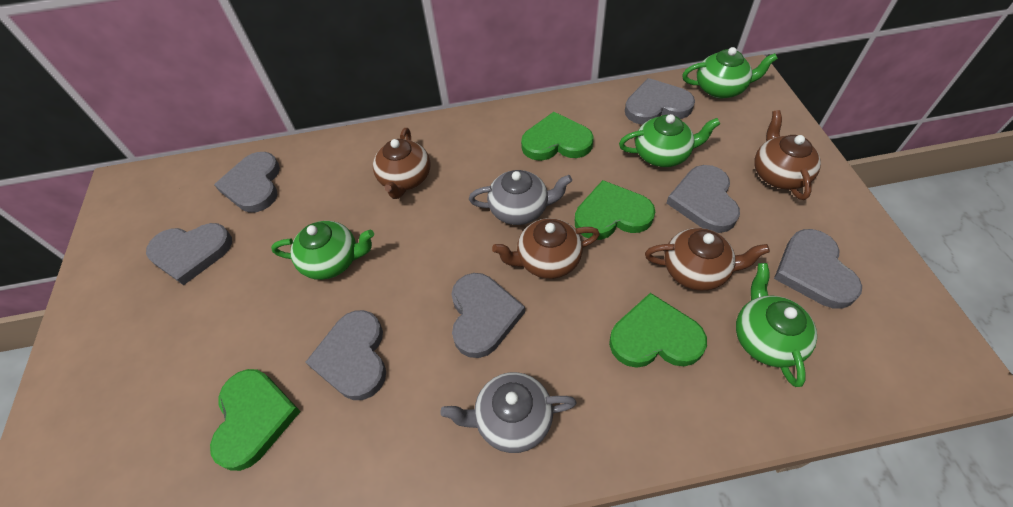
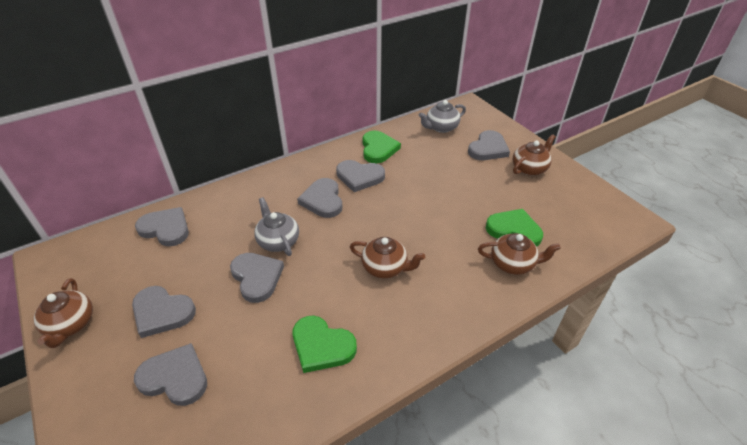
green heart: 4 -> 3
green teapot: 4 -> 0

